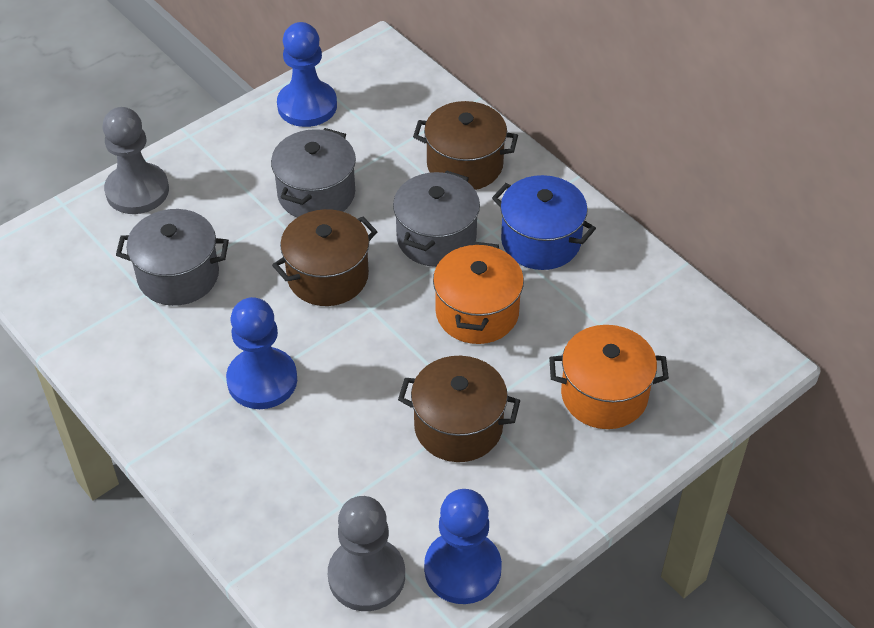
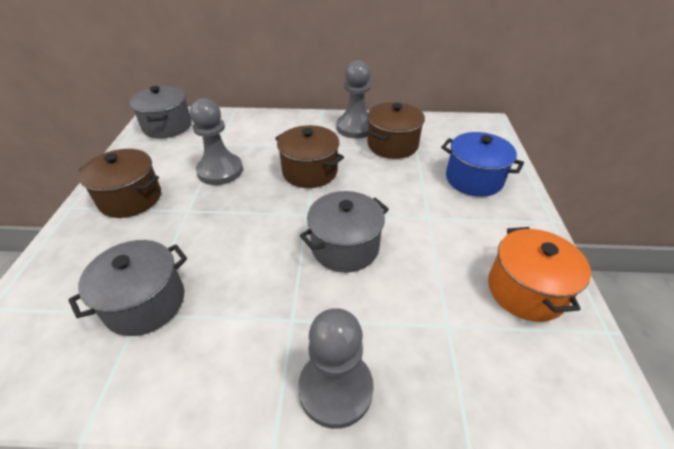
blue pawn: 3 -> 0
grey pawn: 2 -> 3
orange pot: 2 -> 1

